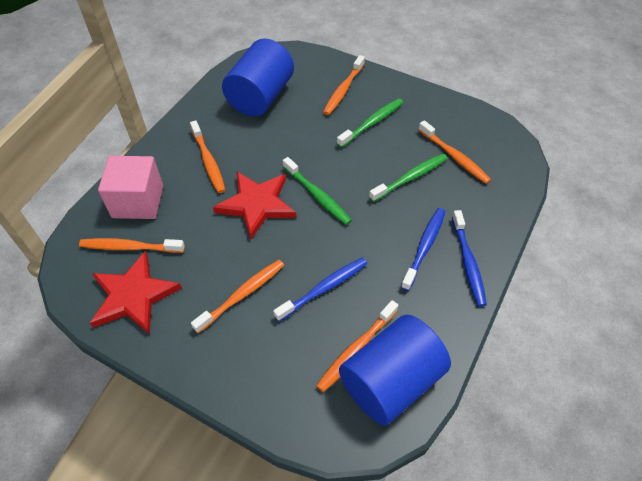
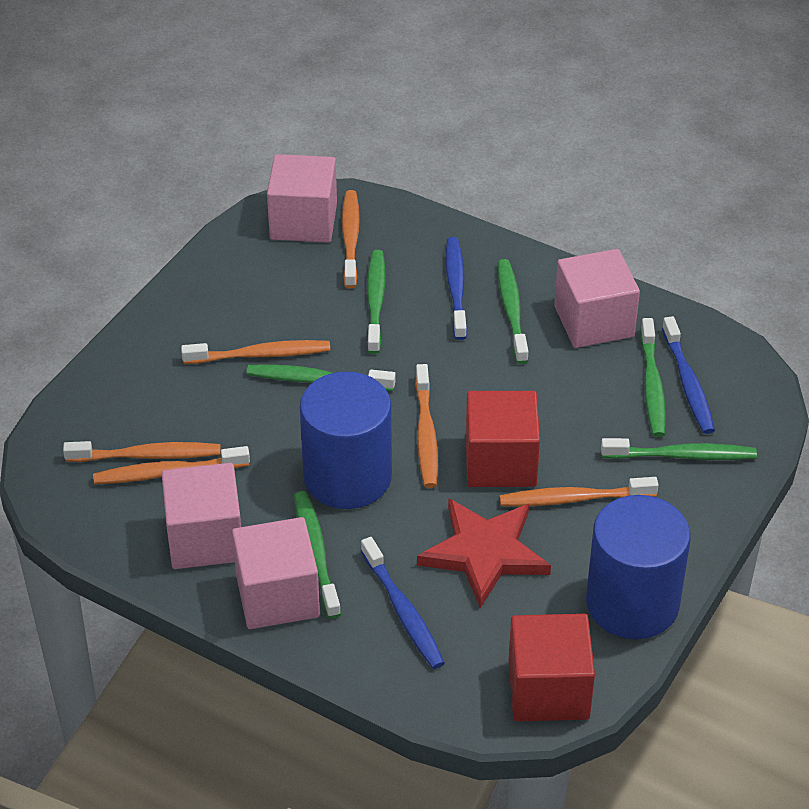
green toothbrush: 3 -> 6
pink cube: 1 -> 4
red cube: 0 -> 2
red star: 2 -> 1

